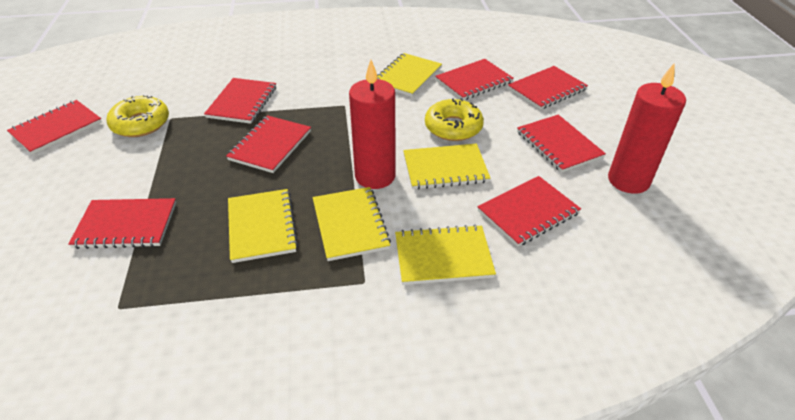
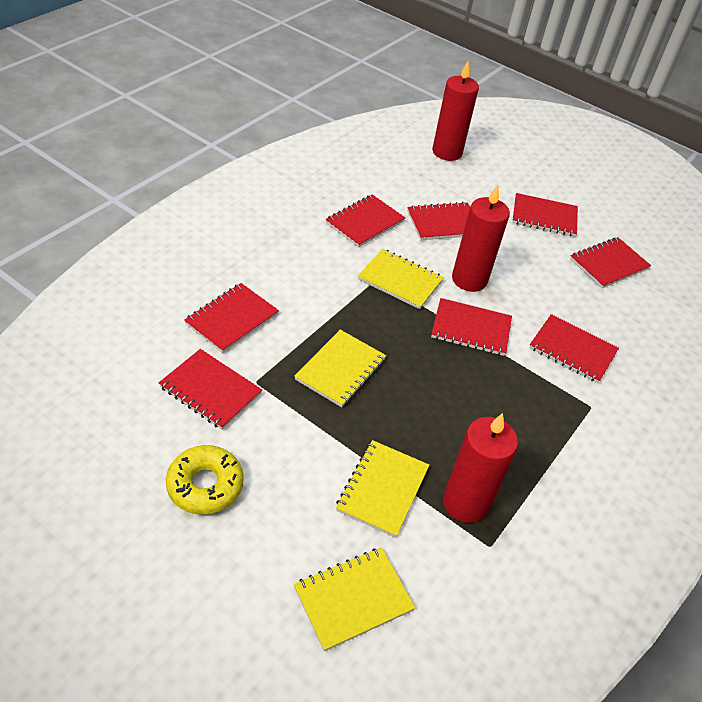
red candle: 2 -> 3
yellow donut: 2 -> 1
yellow notebook: 5 -> 4

